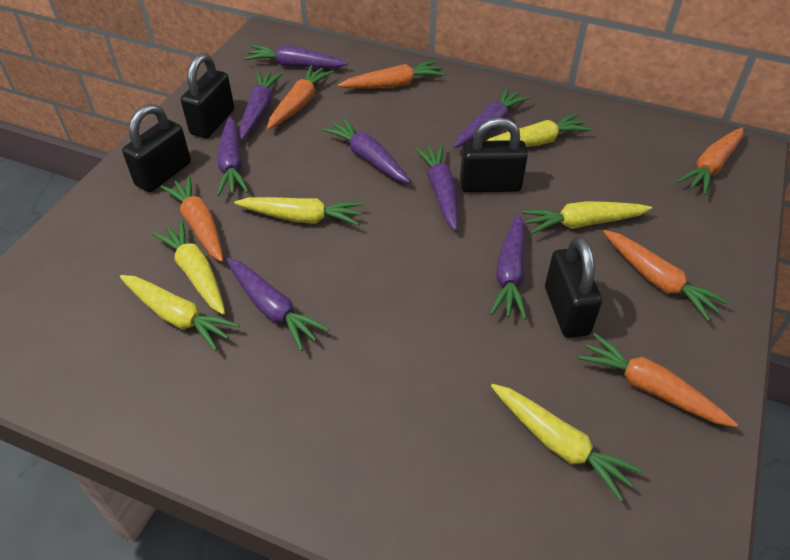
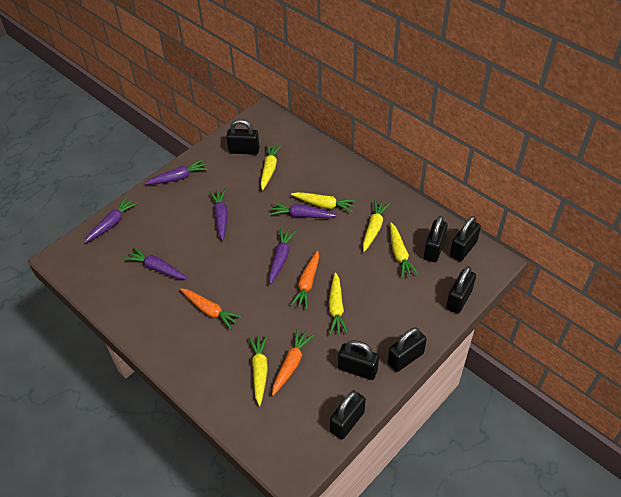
black padlock: 4 -> 7
orange carrot: 6 -> 3
purple carrot: 8 -> 6

